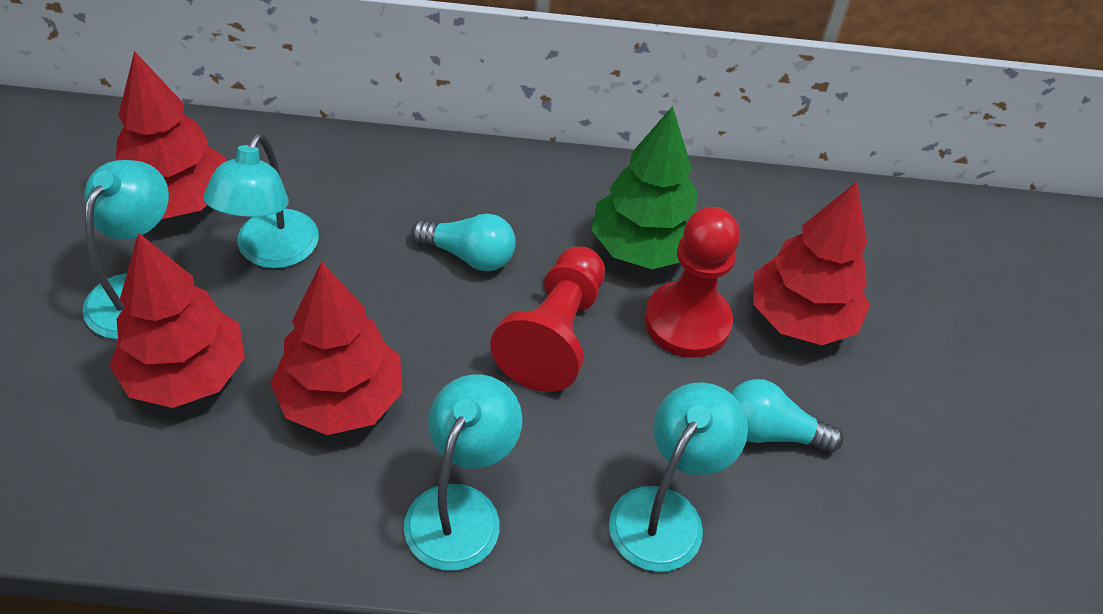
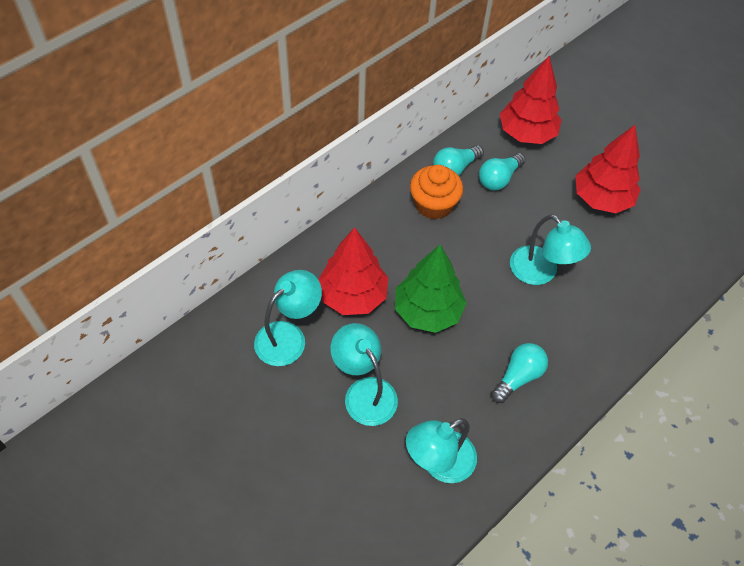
orange cupcake: 0 -> 1
red pawn: 2 -> 0
red tree: 4 -> 3
turquoise light bulb: 2 -> 3

